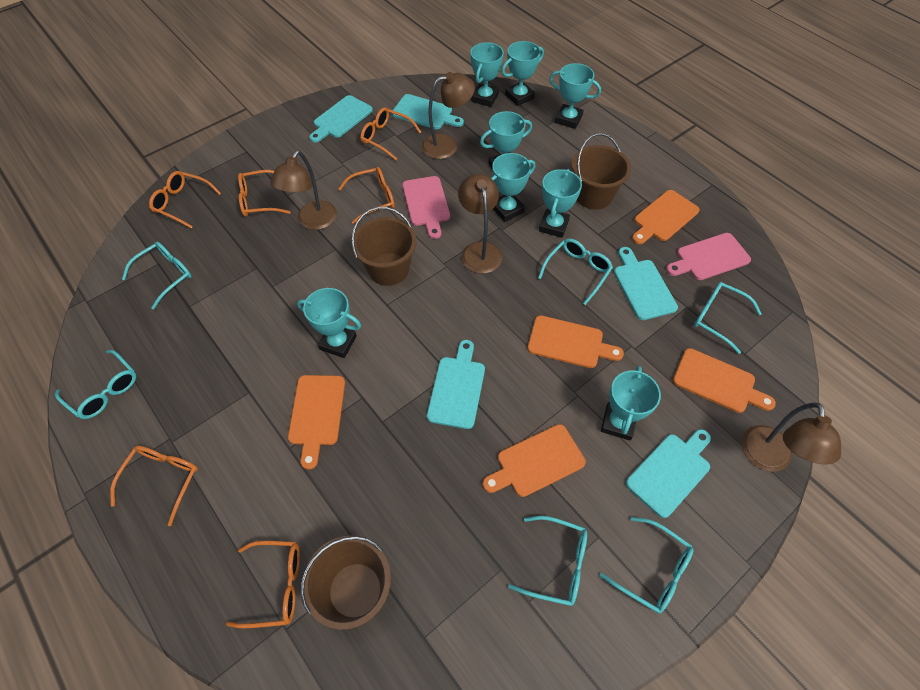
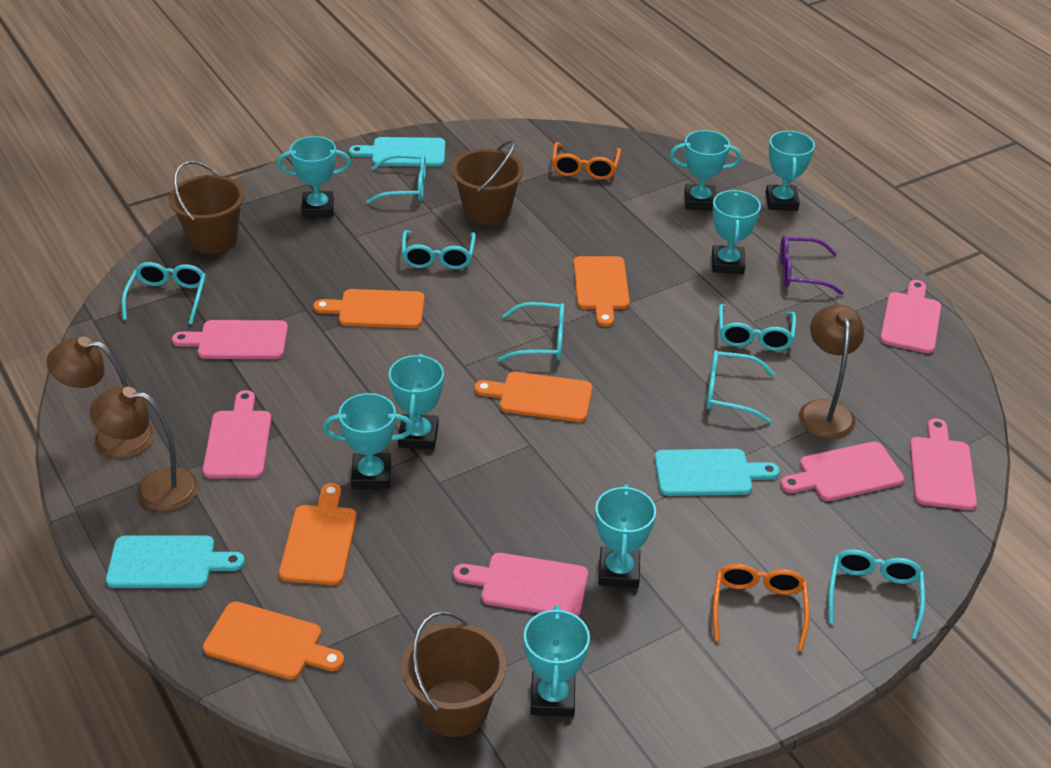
brown lamp: 4 -> 3
orange glasses: 6 -> 2
pink cutting board: 2 -> 6
purple glasses: 0 -> 1
turquoise cutting board: 5 -> 3
turquoise glasses: 6 -> 7

